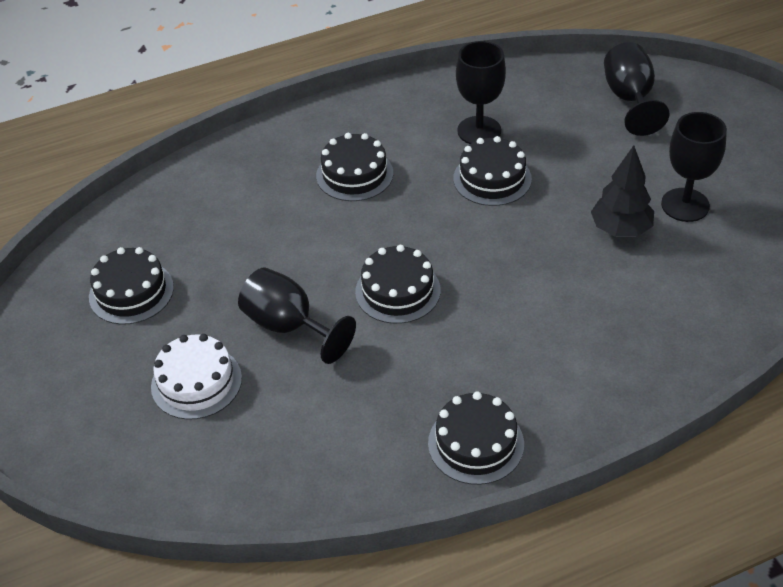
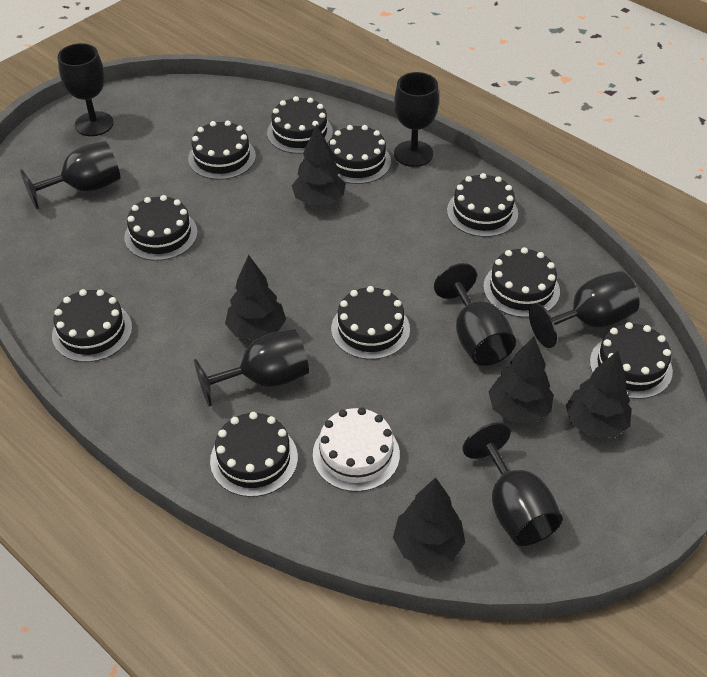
black cake: 5 -> 10
black goblet: 4 -> 7
black tree: 1 -> 5

